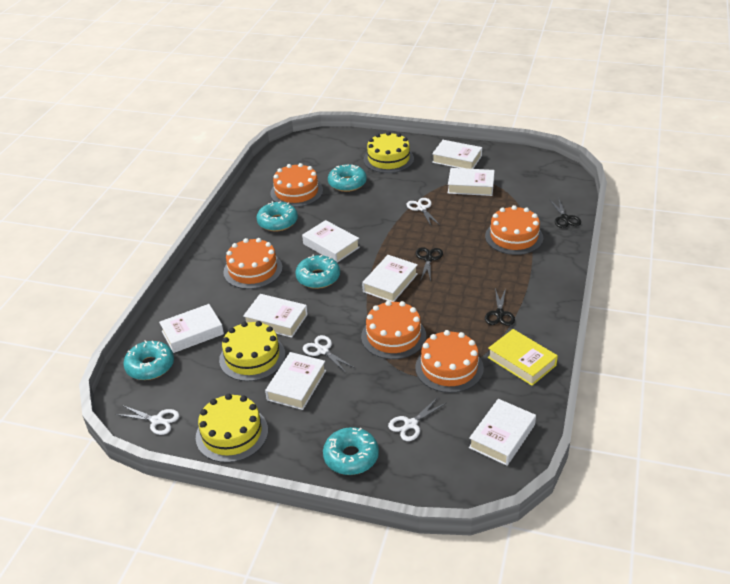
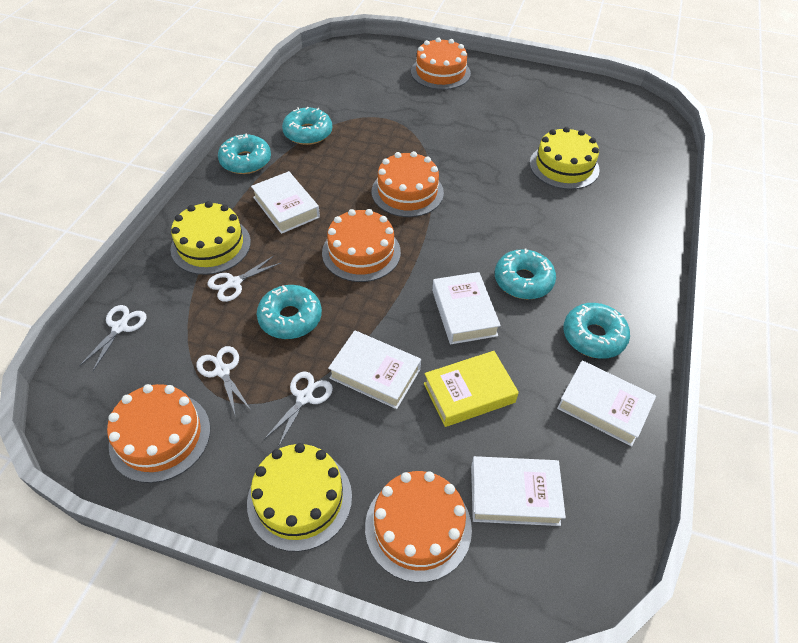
black scissors: 3 -> 0
white book: 8 -> 5

